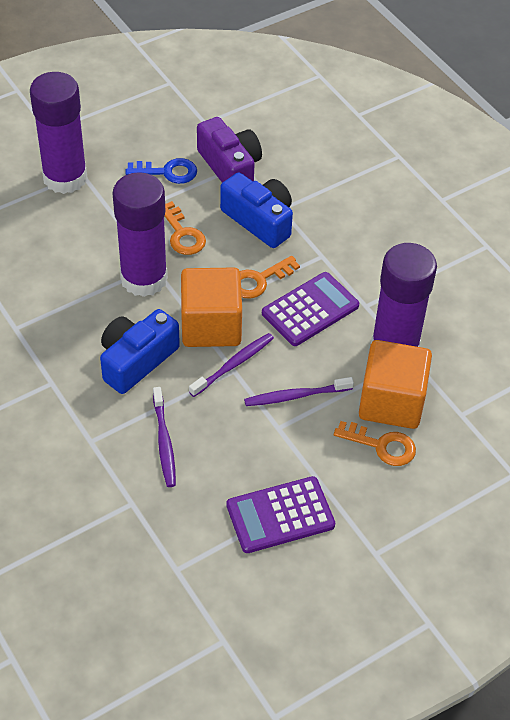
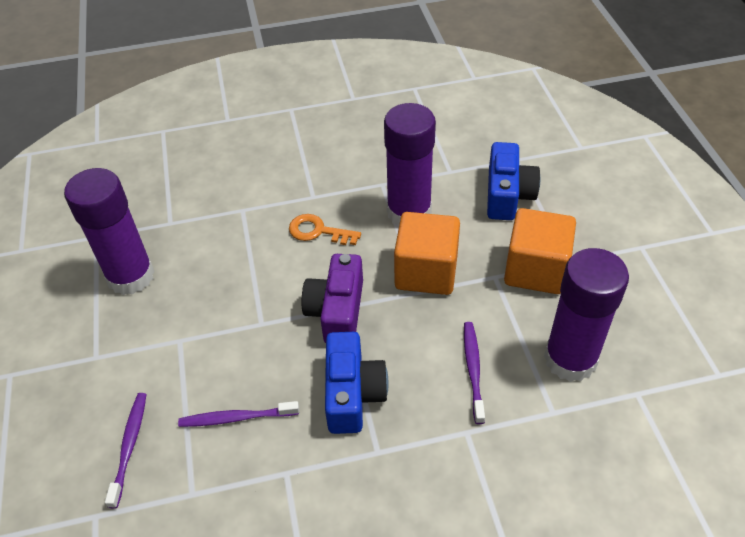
blue key: 1 -> 0
orange key: 3 -> 1
purple calculator: 2 -> 0

